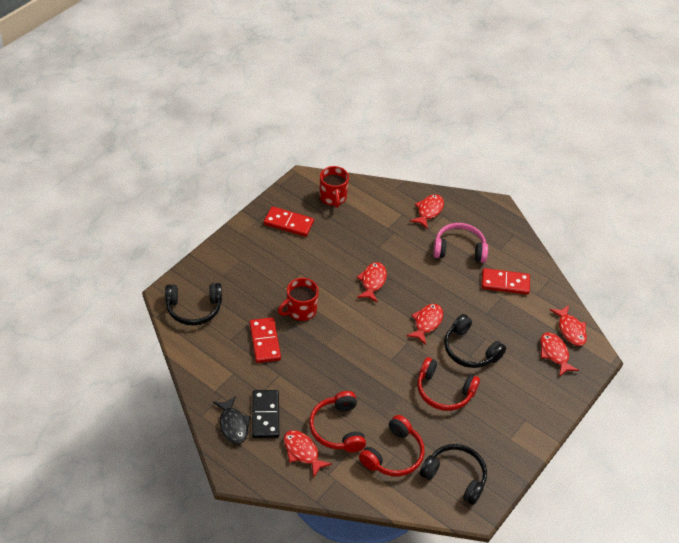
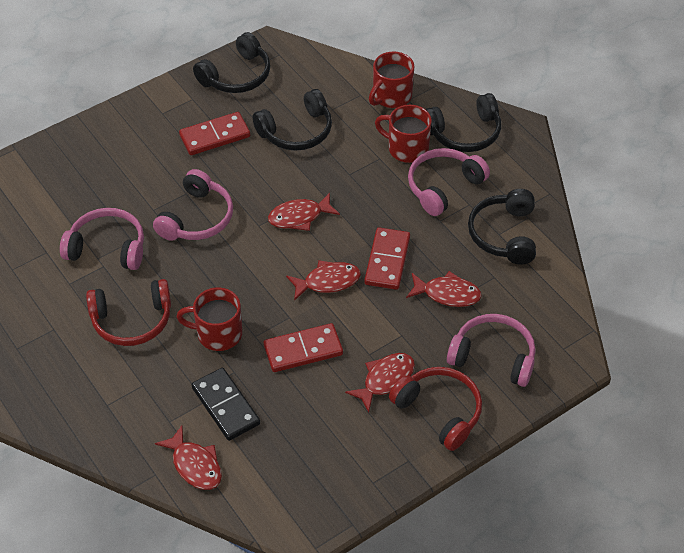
black fish: 1 -> 0
black headphones: 3 -> 4
pink headphones: 1 -> 4
red fish: 6 -> 5
red headphones: 3 -> 2
red mug: 2 -> 3

